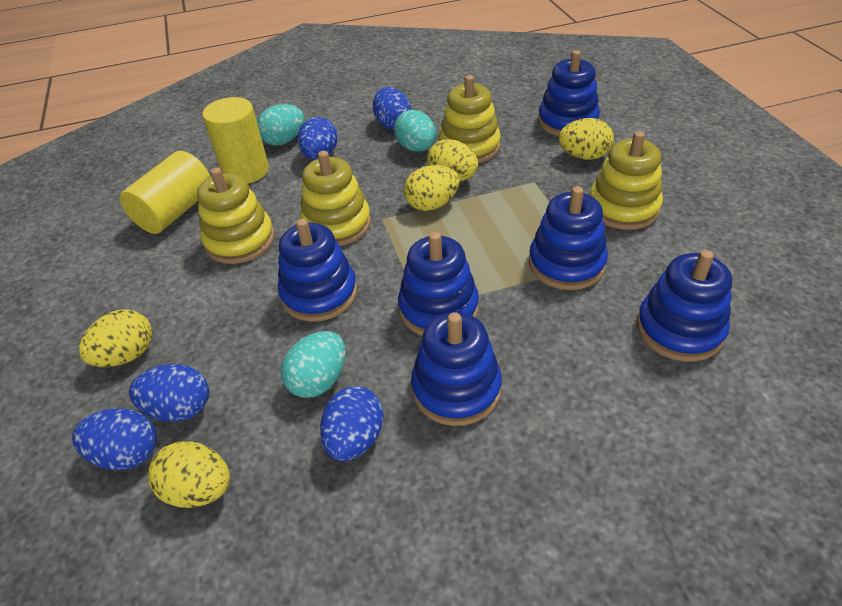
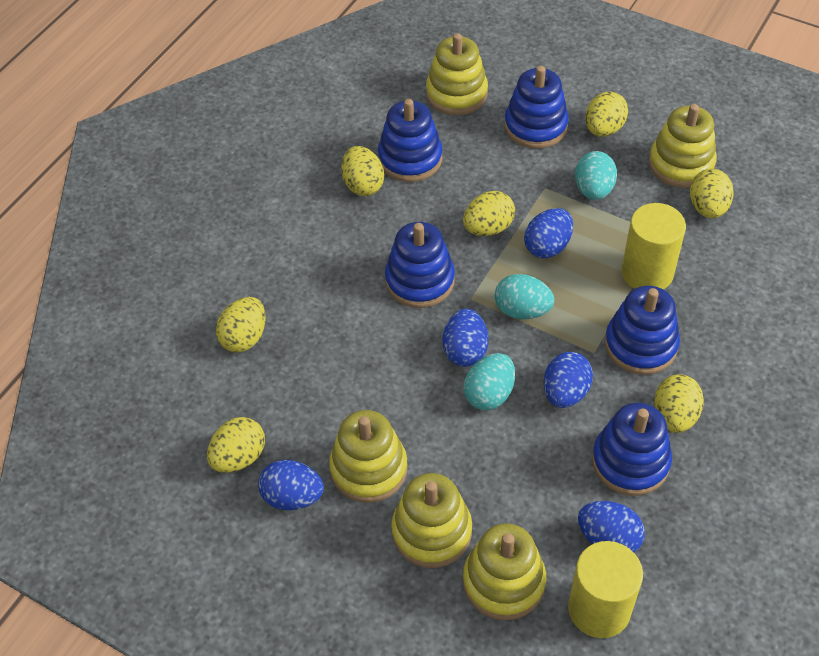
blue stacking toy: 6 -> 5
yellow egg: 5 -> 7
yellow stacking toy: 4 -> 5

